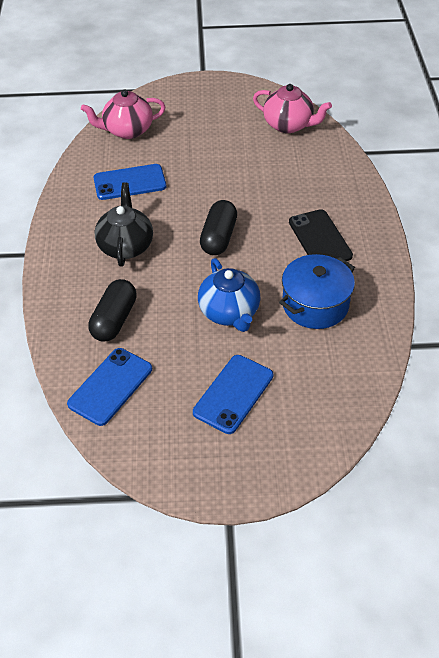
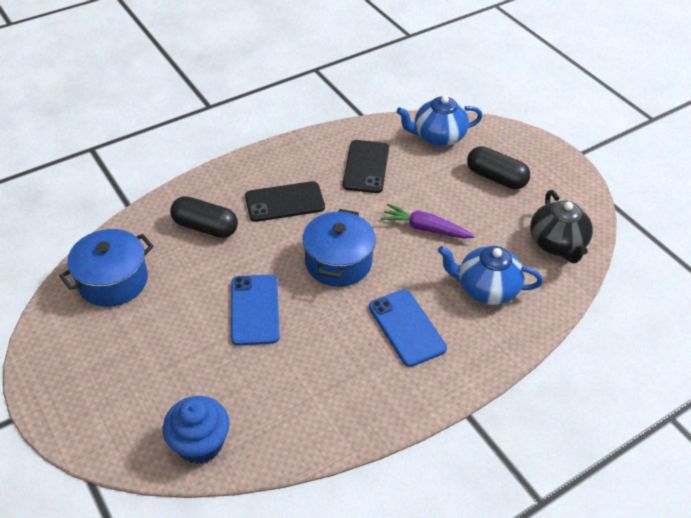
black phone: 1 -> 2
blue cupcake: 0 -> 1
blue phone: 3 -> 2
blue pot: 1 -> 2
blue teapot: 1 -> 2
pink teapot: 2 -> 0
purple carrot: 0 -> 1

